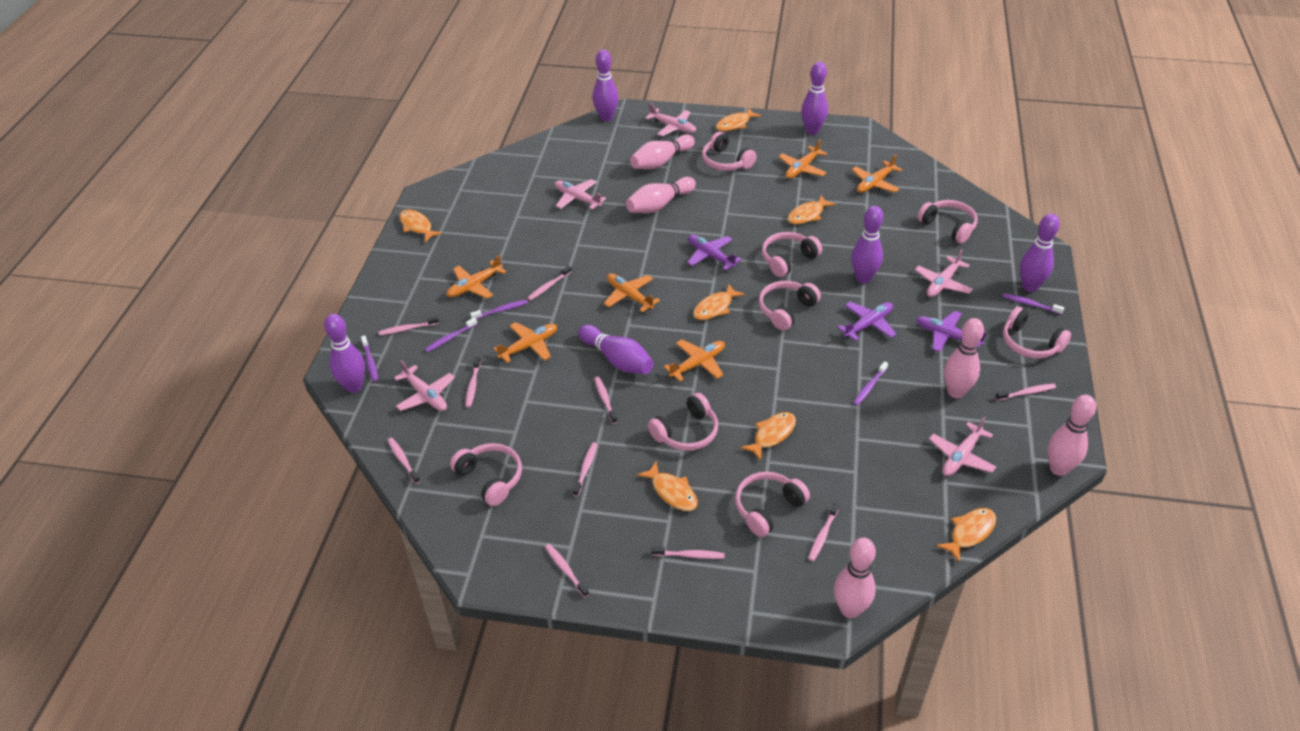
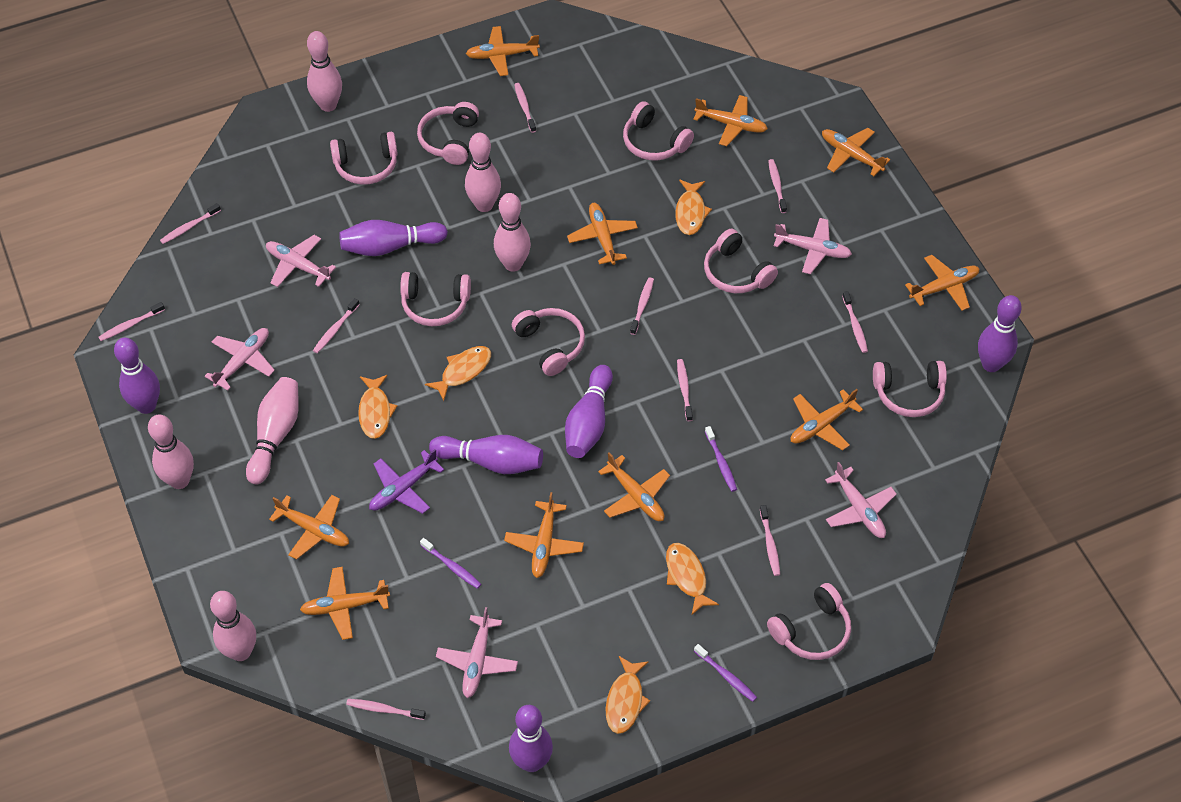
orange fish: 7 -> 5
orange plane: 6 -> 10
pink bowling pin: 5 -> 6
purple plane: 3 -> 1
purple toothbrush: 5 -> 3

